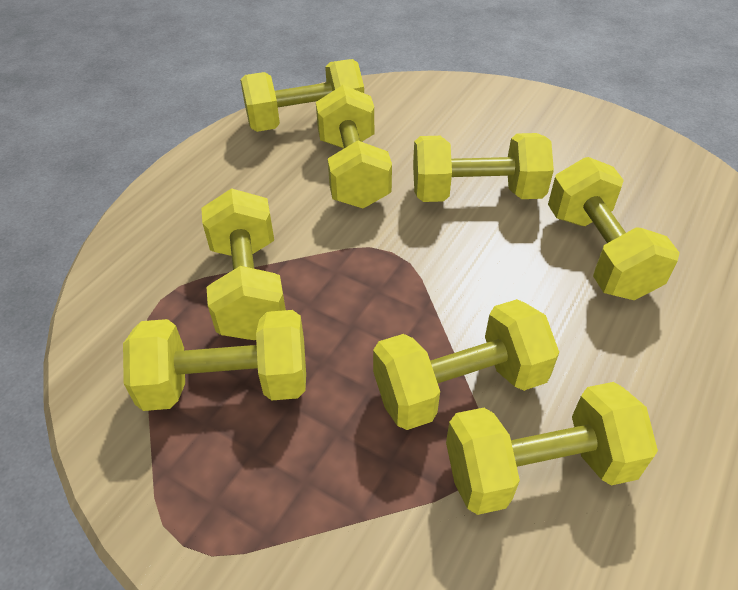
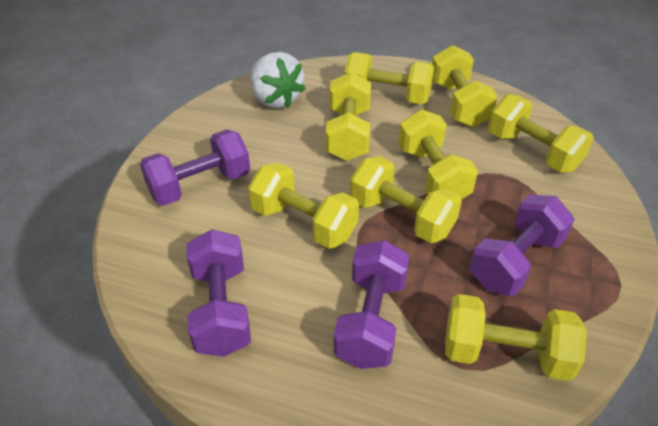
purple dumbbell: 0 -> 4
white strawberry: 0 -> 1

